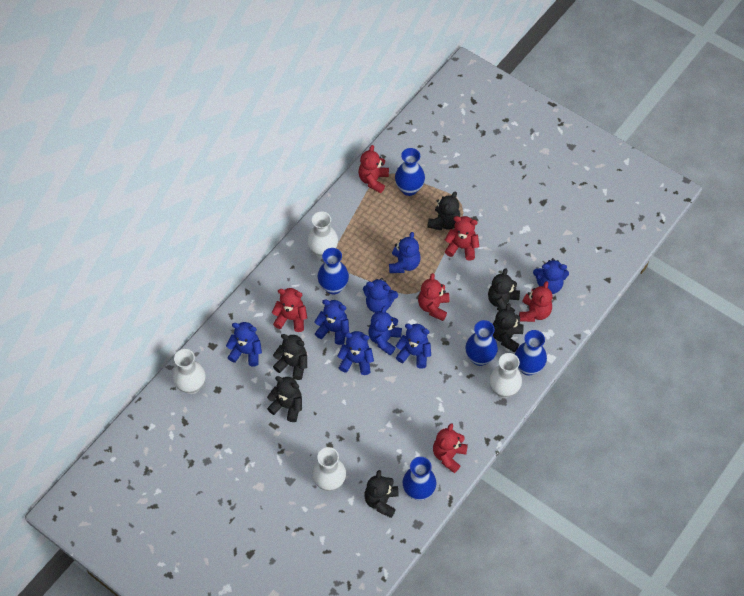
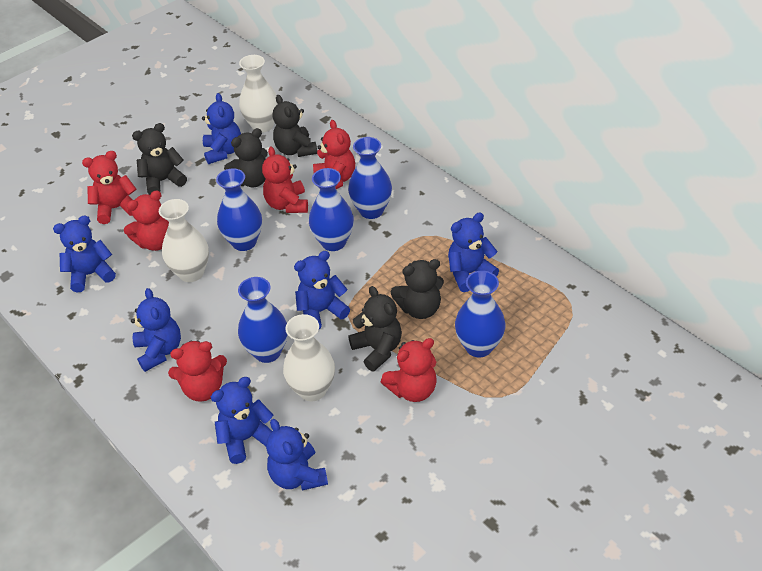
black teddy bear: 6 -> 5
blue teddy bear: 8 -> 7
white vase: 4 -> 3

